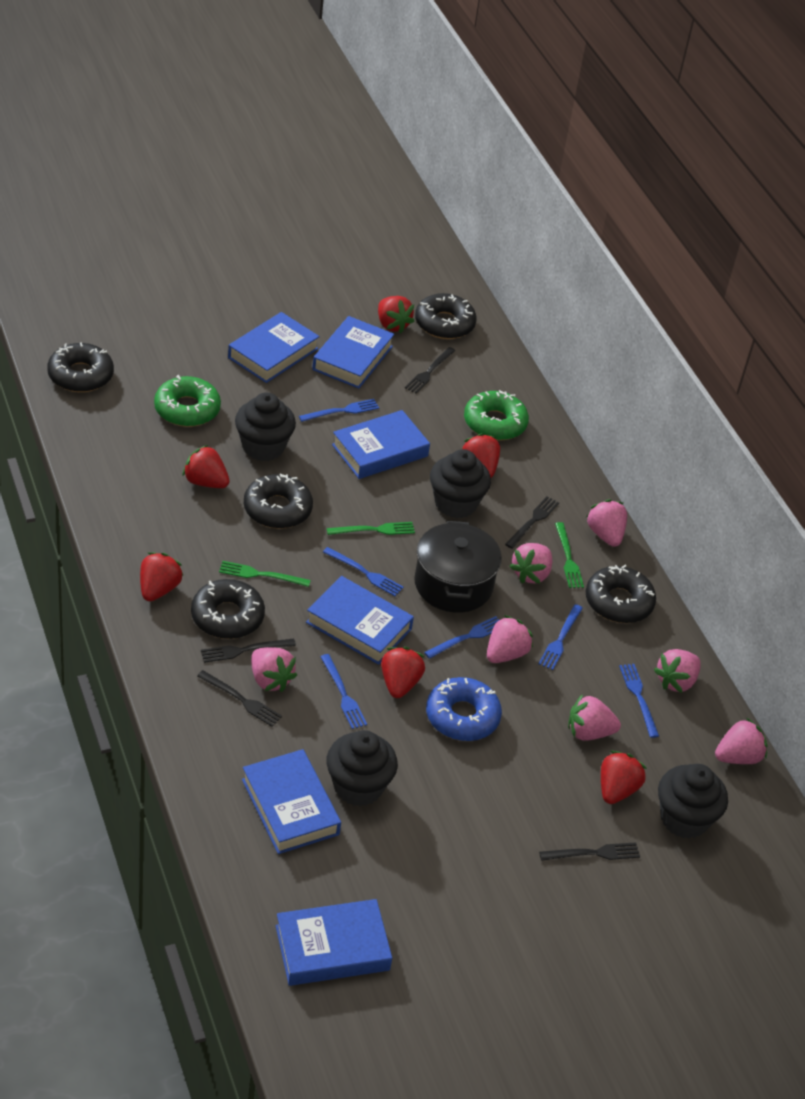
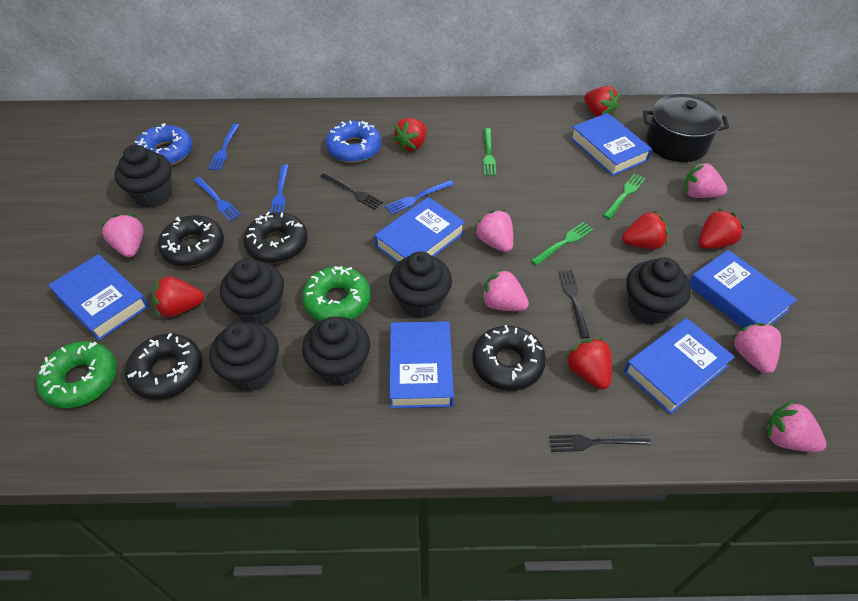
black cupcake: 4 -> 6
black donut: 5 -> 4
black fork: 5 -> 3
blue donut: 1 -> 2
blue fork: 6 -> 4
pink strawberry: 7 -> 6

